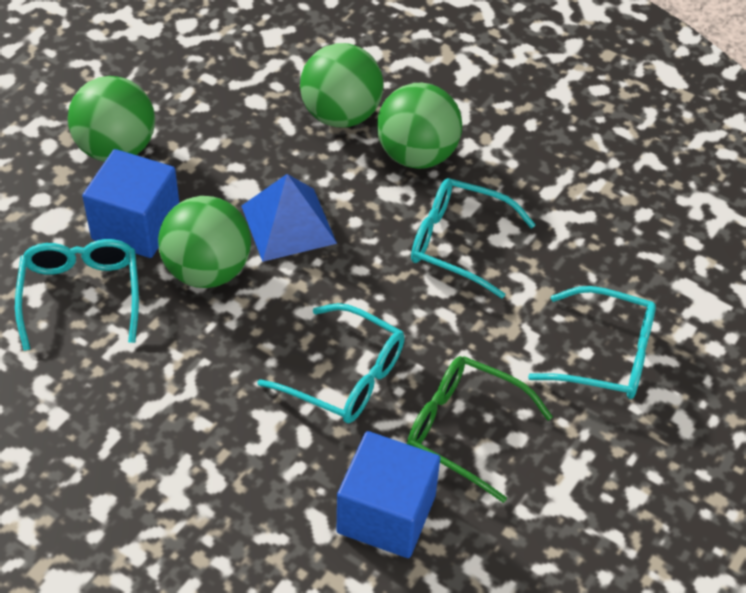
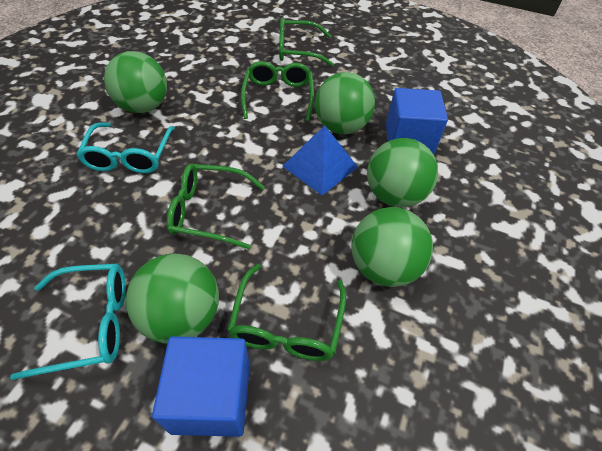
green ball: 4 -> 5
green glasses: 1 -> 4
turquoise glasses: 4 -> 2

